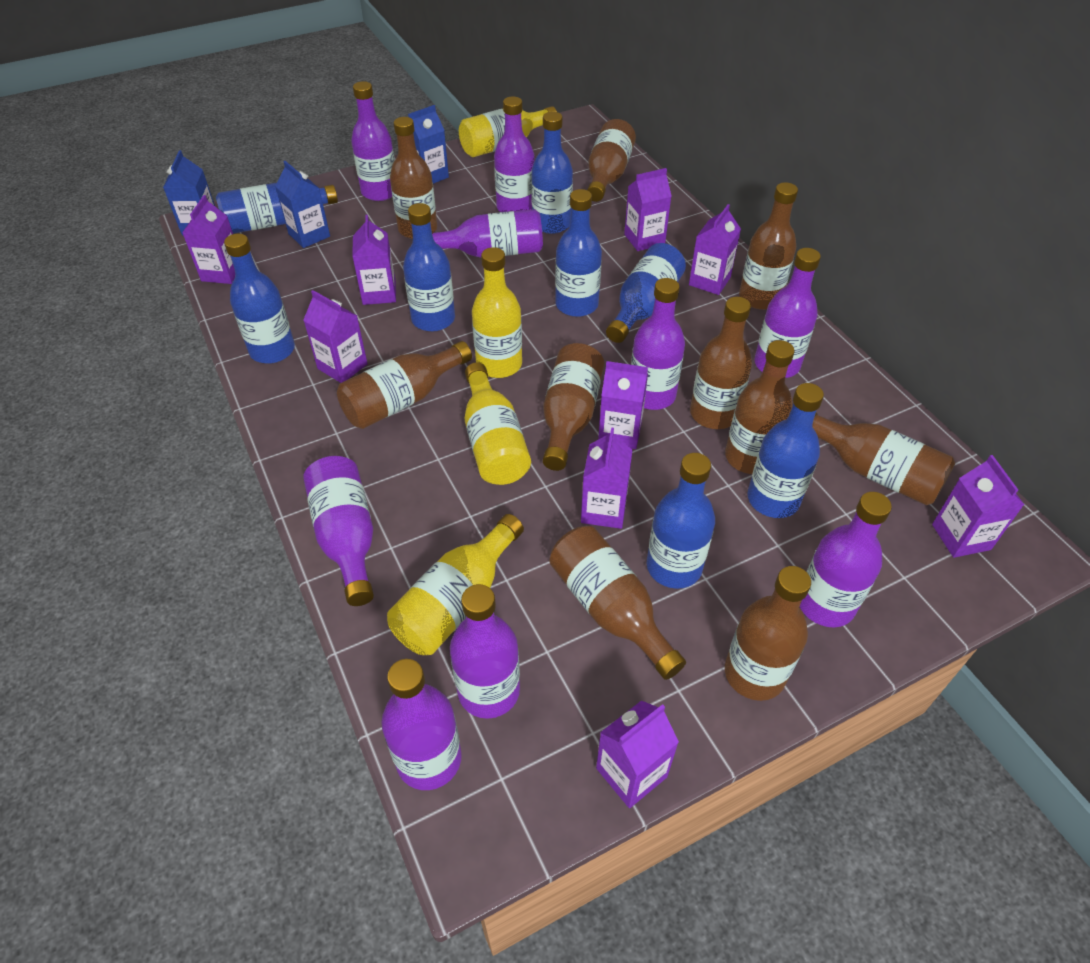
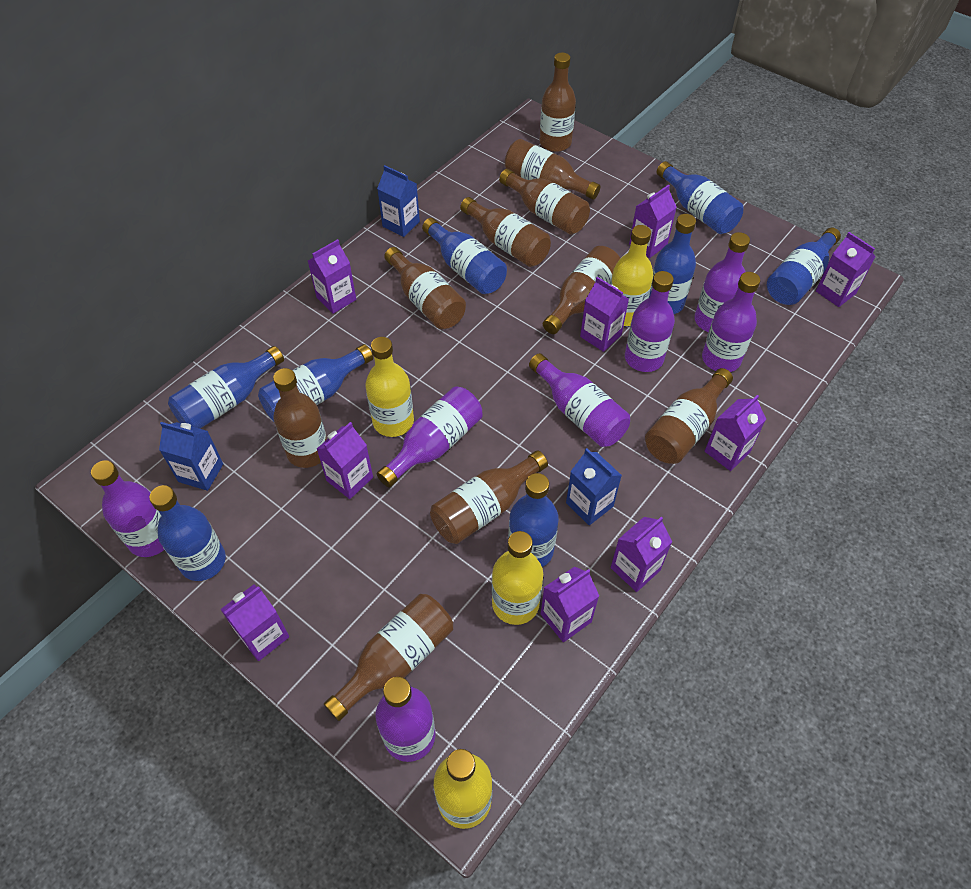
purple bottle: 9 -> 7

